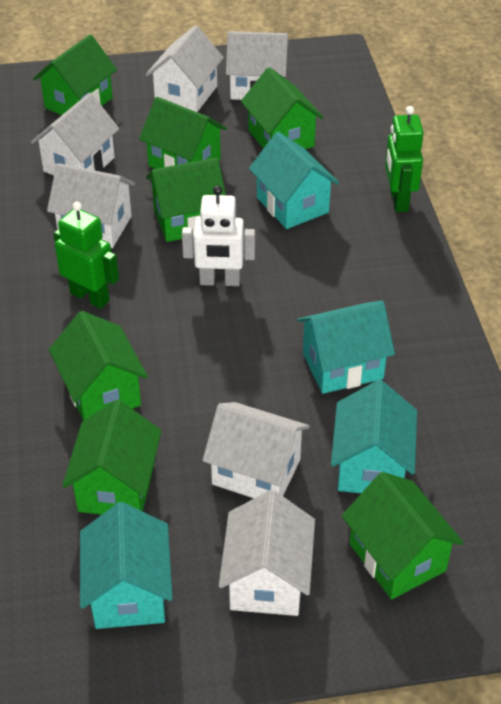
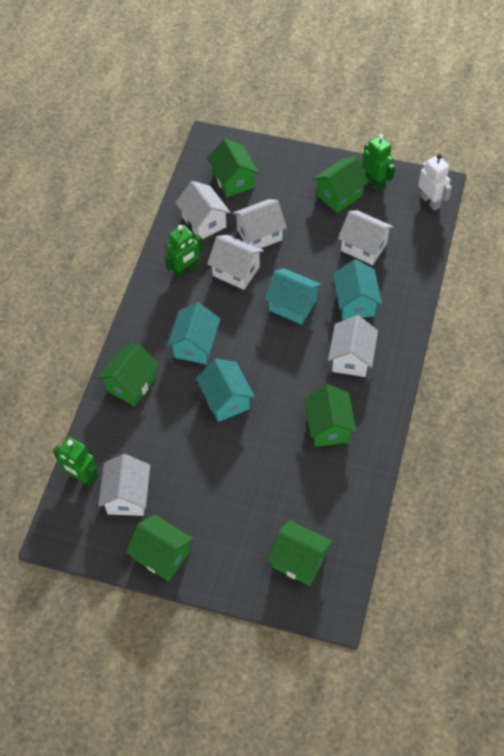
green house: 7 -> 6
green robot: 2 -> 3

